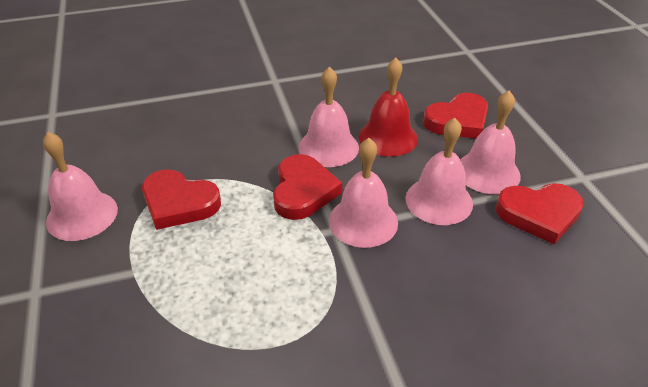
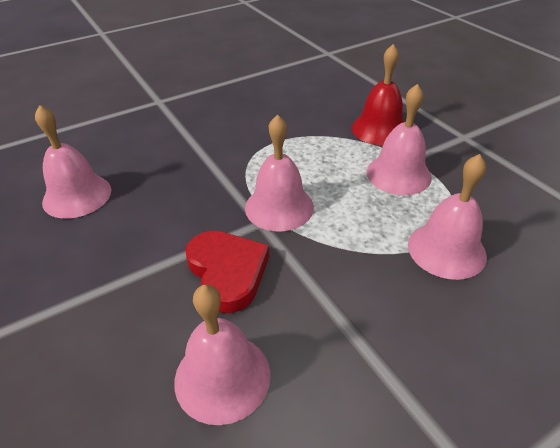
red heart: 4 -> 1

